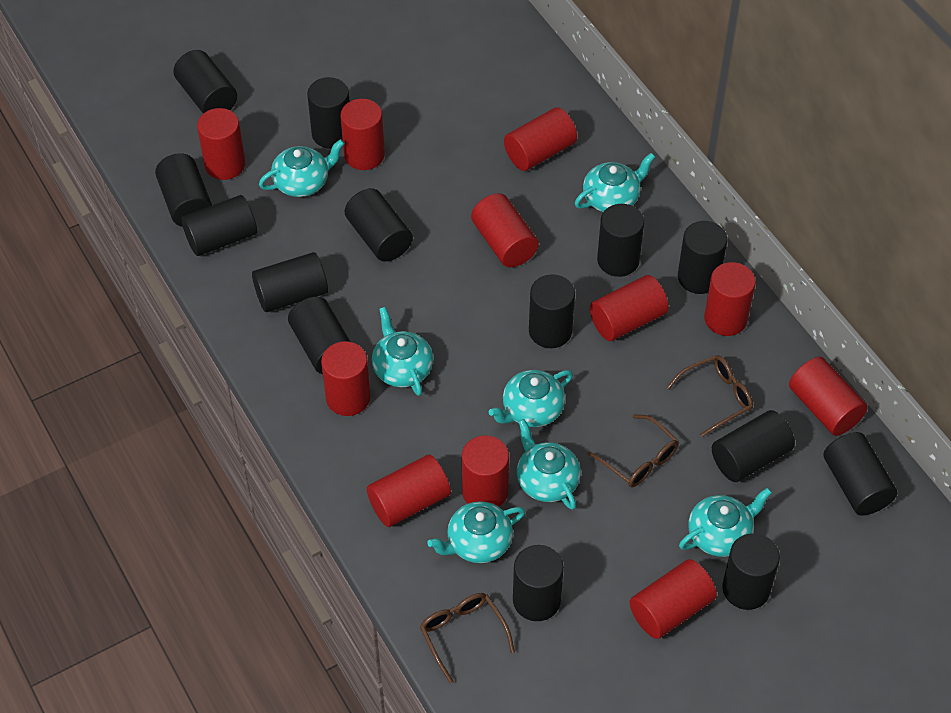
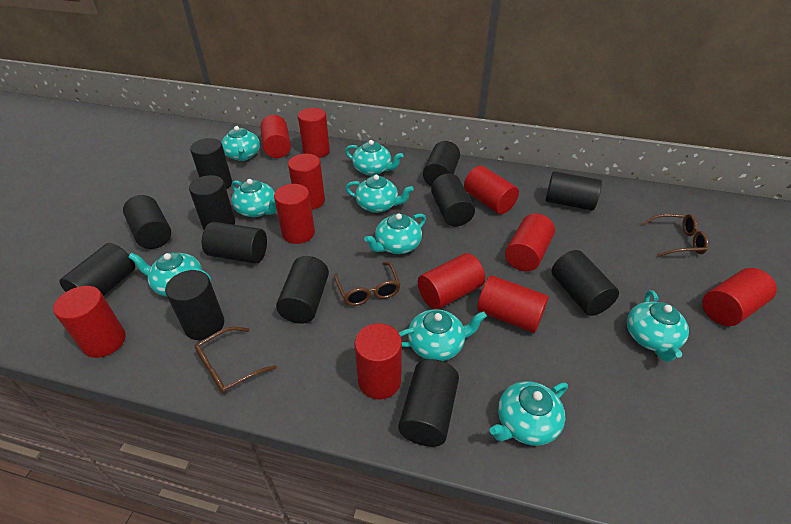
black cylinder: 14 -> 12
turquoise teapot: 7 -> 9

